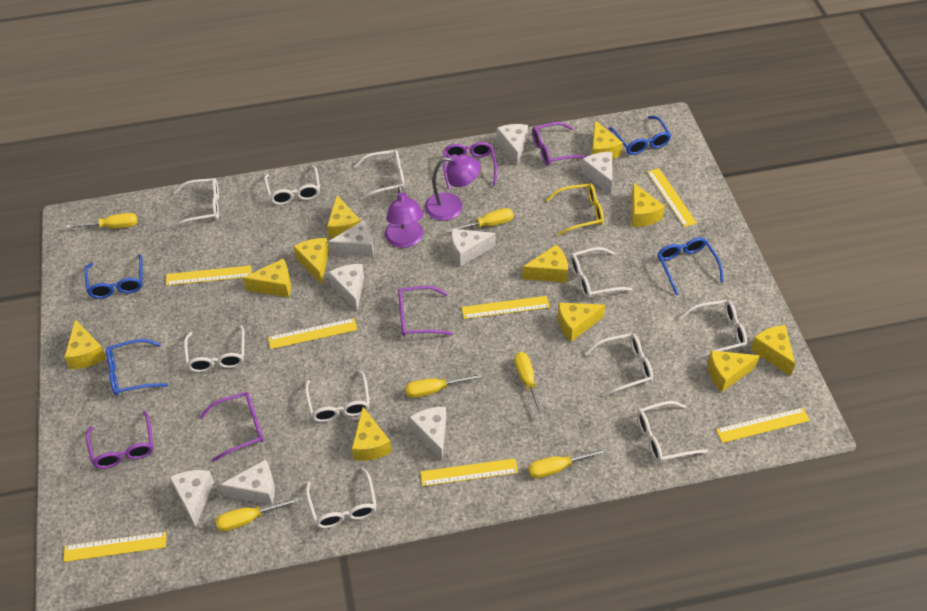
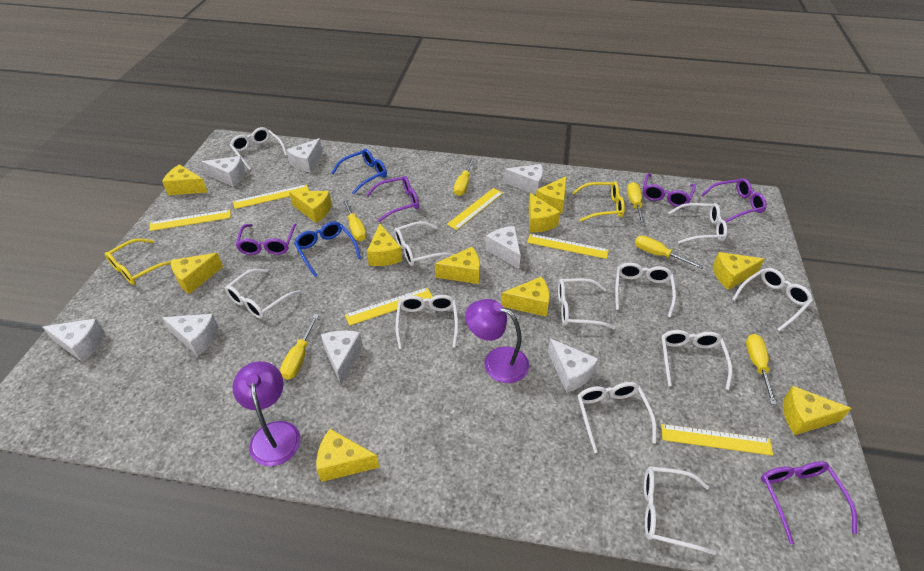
blue glasses: 4 -> 2
white glasses: 10 -> 11
yellow glasses: 1 -> 2
yellow ruler: 7 -> 6

